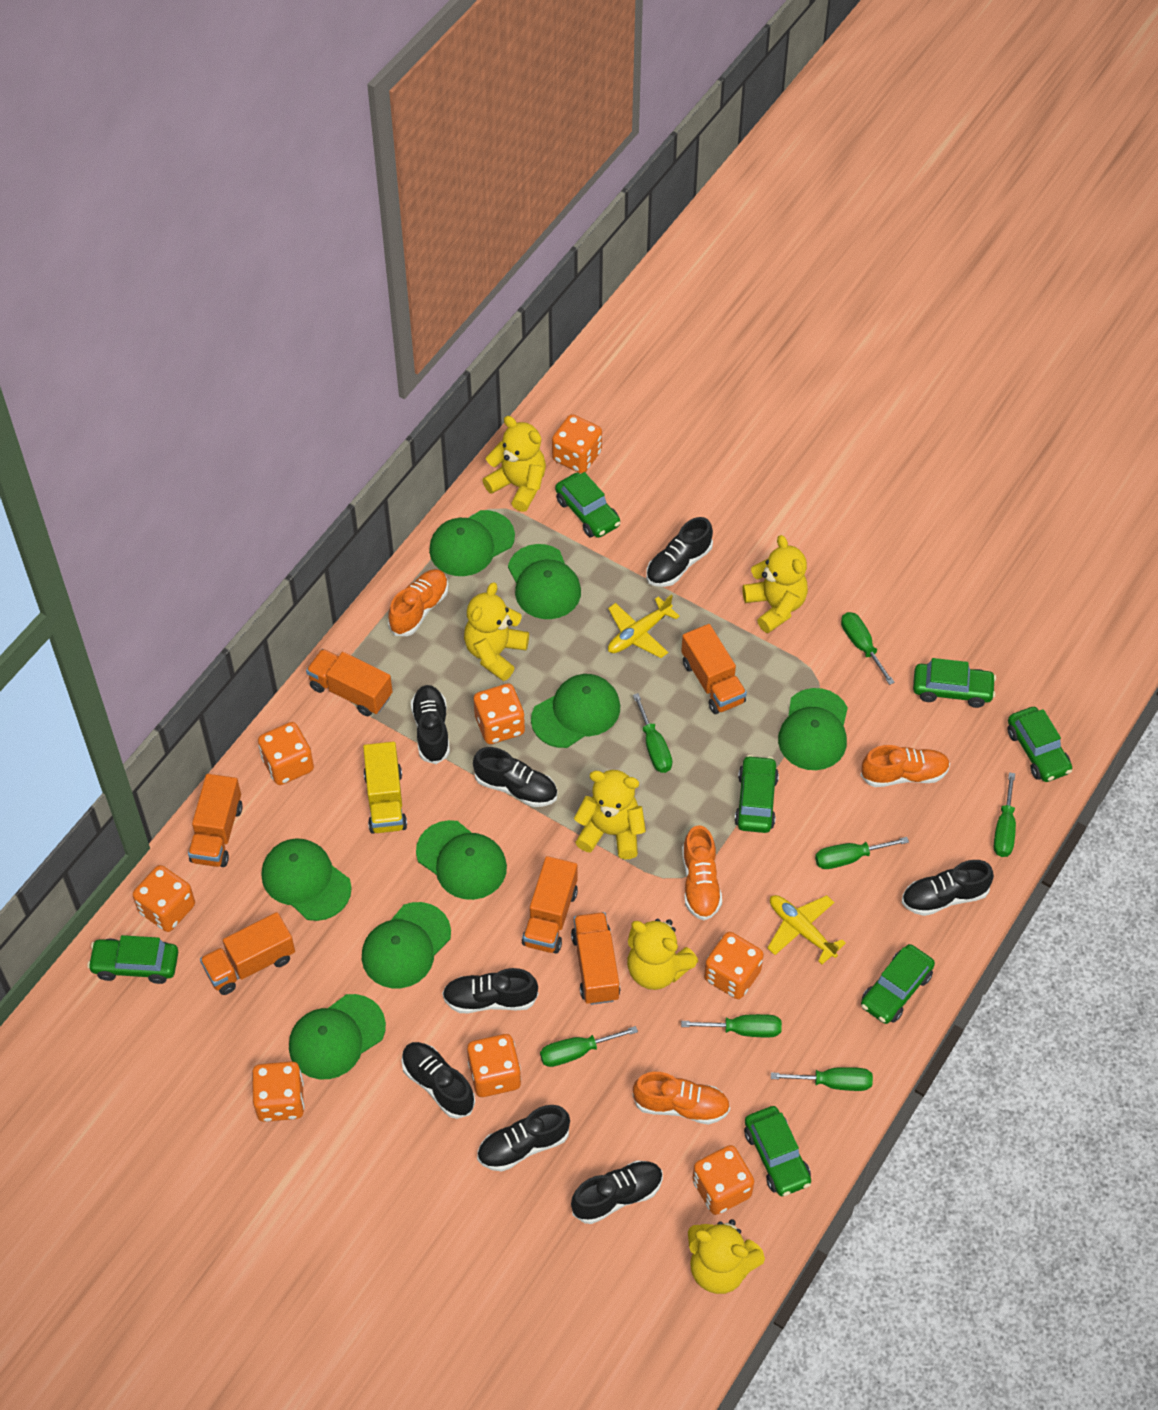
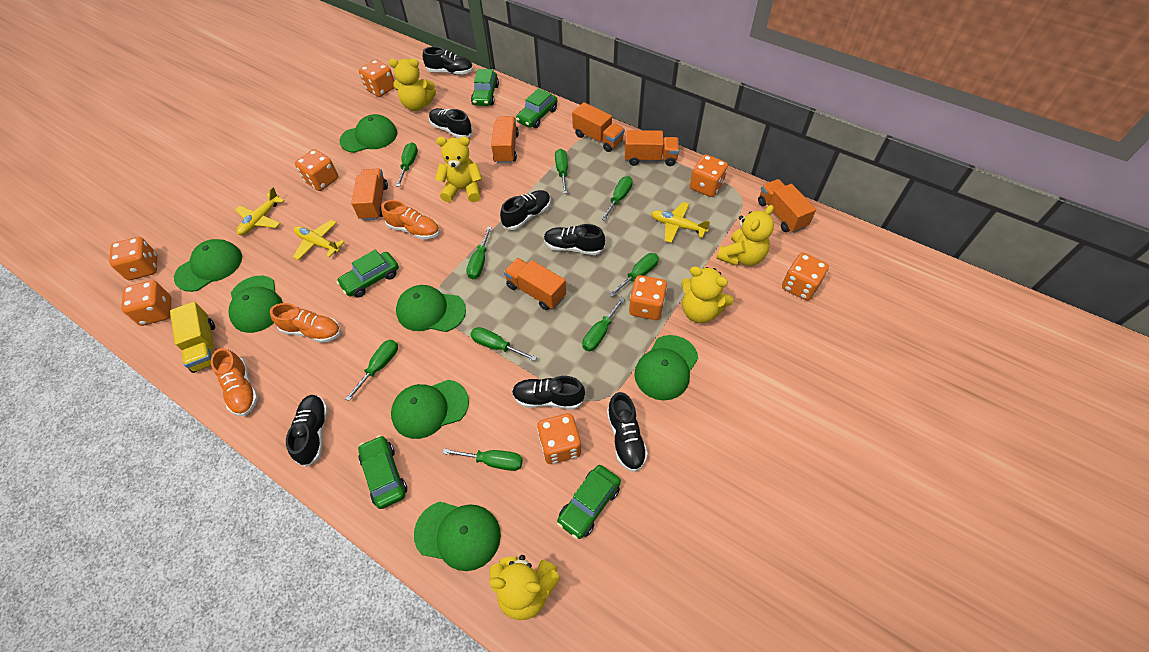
black shoe: 8 -> 7
green cap: 8 -> 7
green car: 7 -> 5
green screwdriver: 7 -> 9
orange shoe: 4 -> 3
yellow plane: 2 -> 3
yellow teddy bear: 6 -> 5

